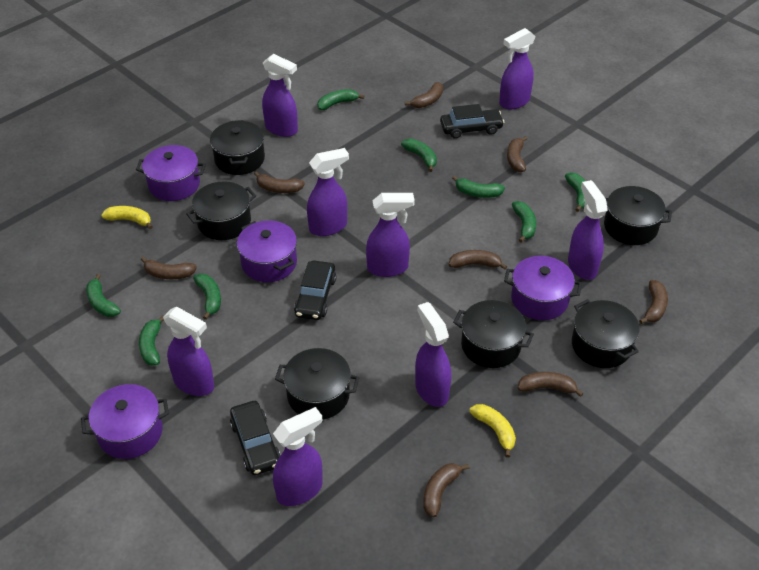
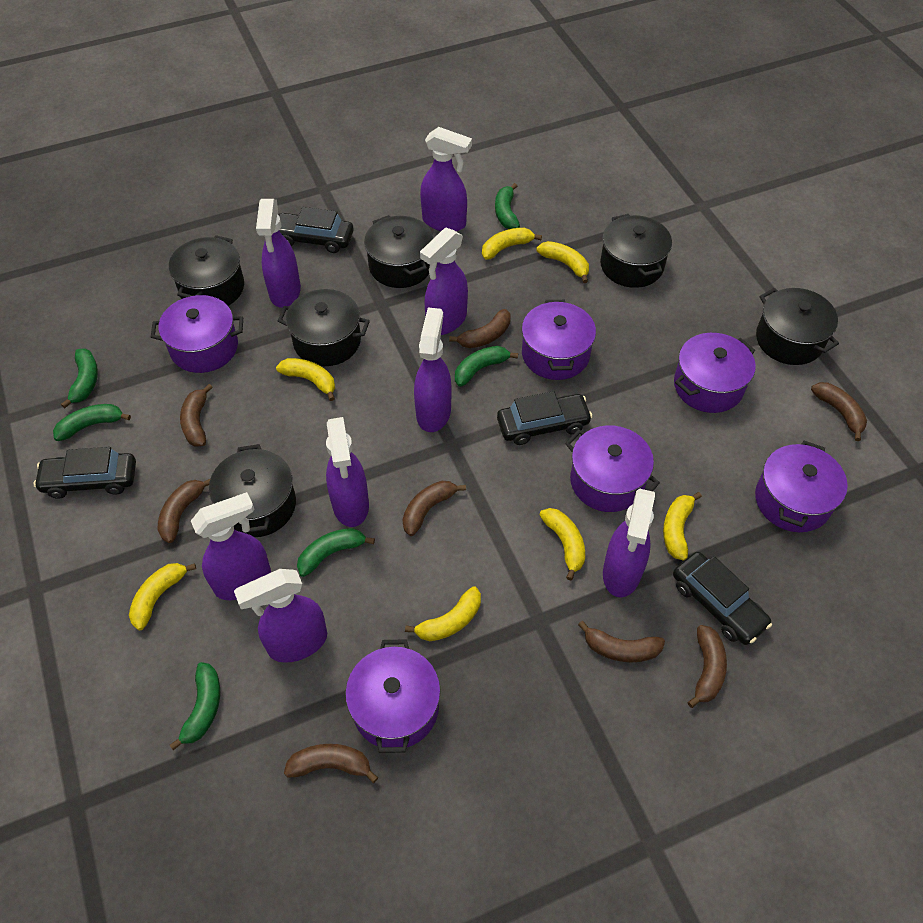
black car: 3 -> 4
green banana: 8 -> 6
purple pot: 4 -> 6
yellow banana: 2 -> 7

